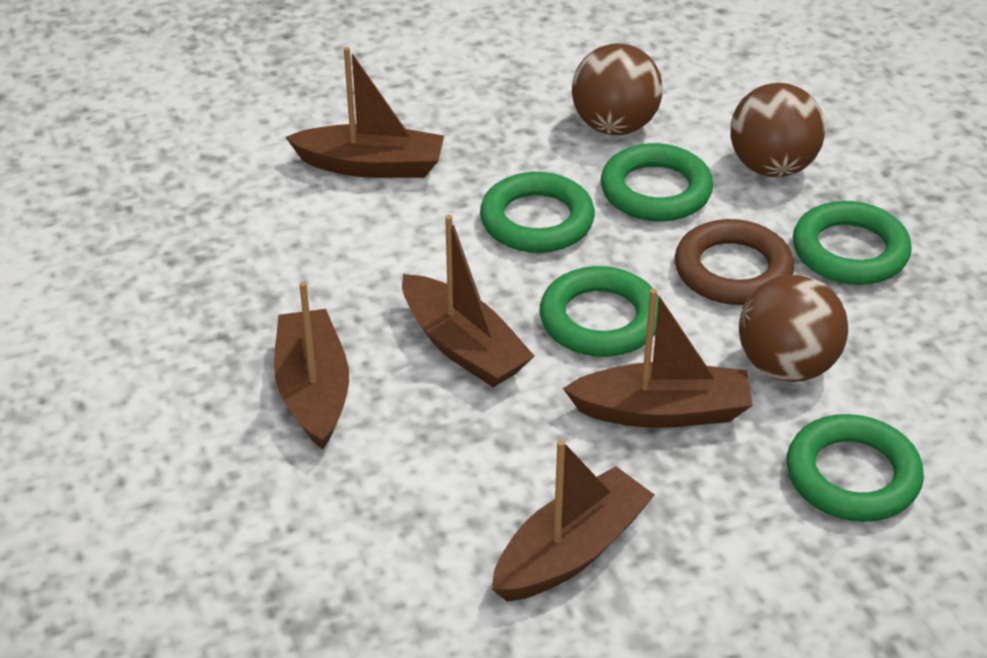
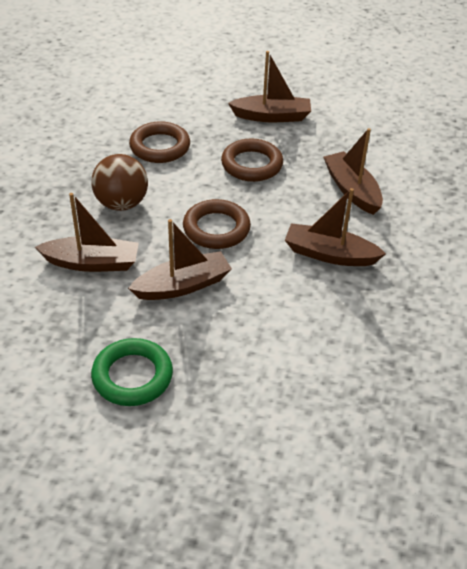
brown ball: 3 -> 1
brown ring: 1 -> 3
green ring: 5 -> 1

